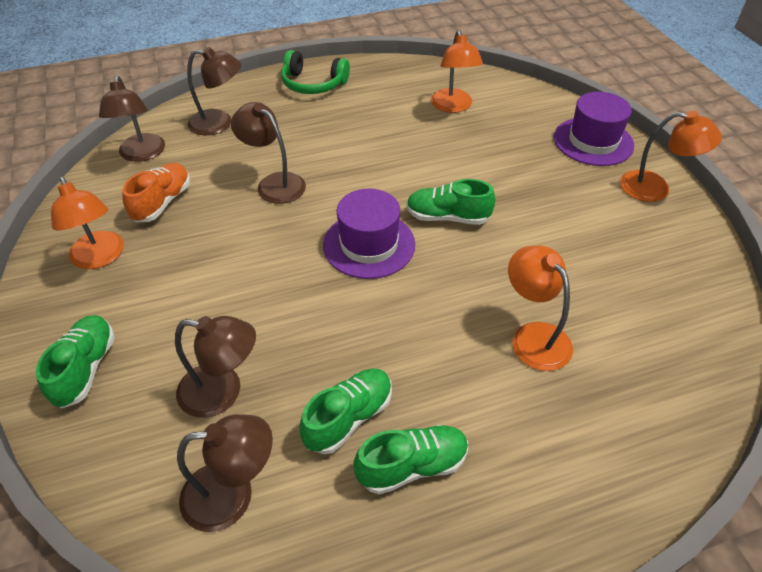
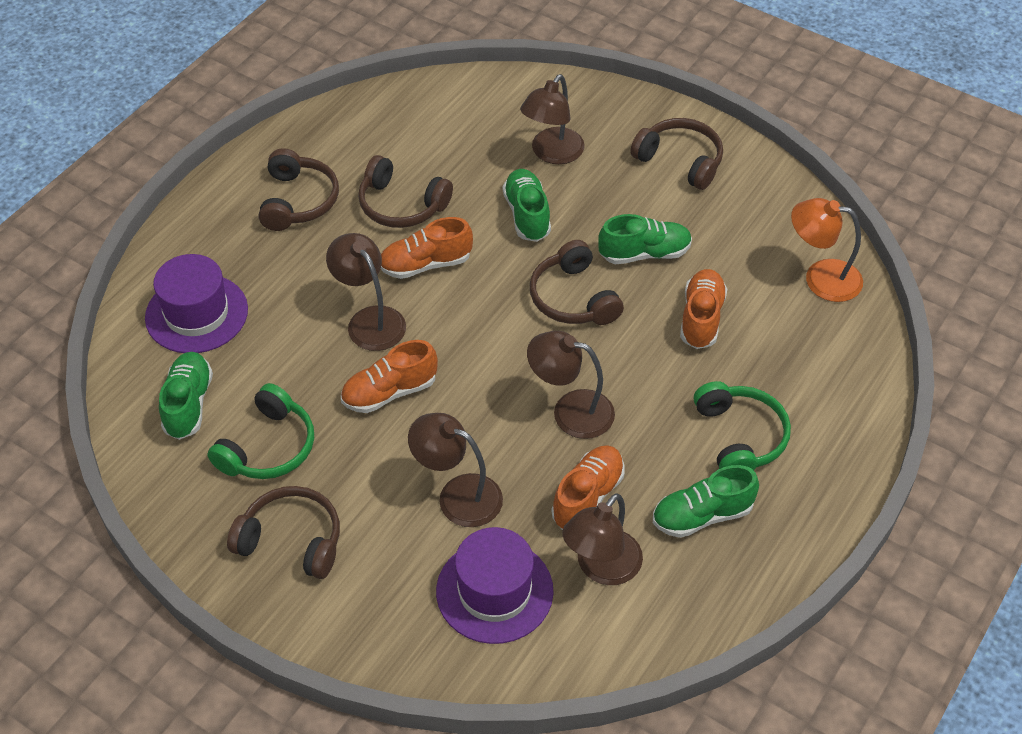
brown headphones: 0 -> 5
green headphones: 1 -> 2
orange lamp: 4 -> 1
orange shoe: 1 -> 4

